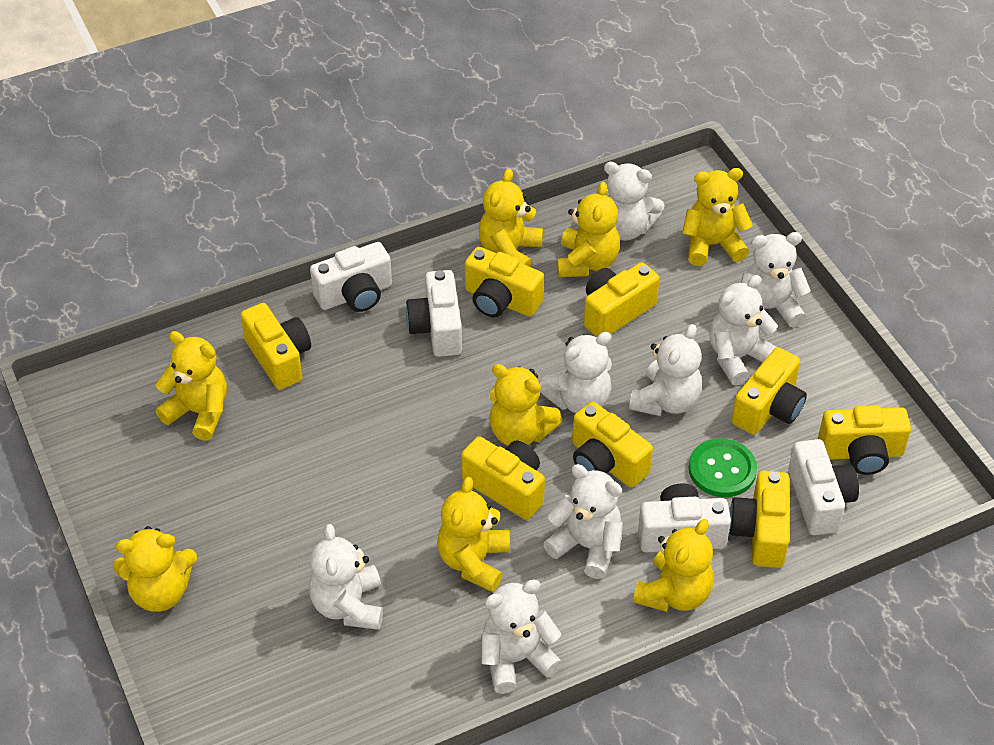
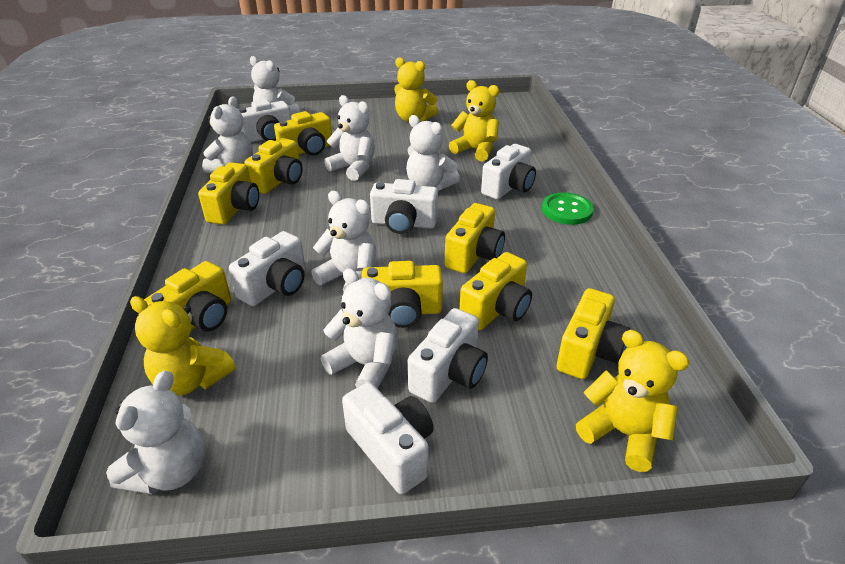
white camera: 4 -> 6
white teddy bear: 8 -> 7
yellow teddy bear: 8 -> 4

